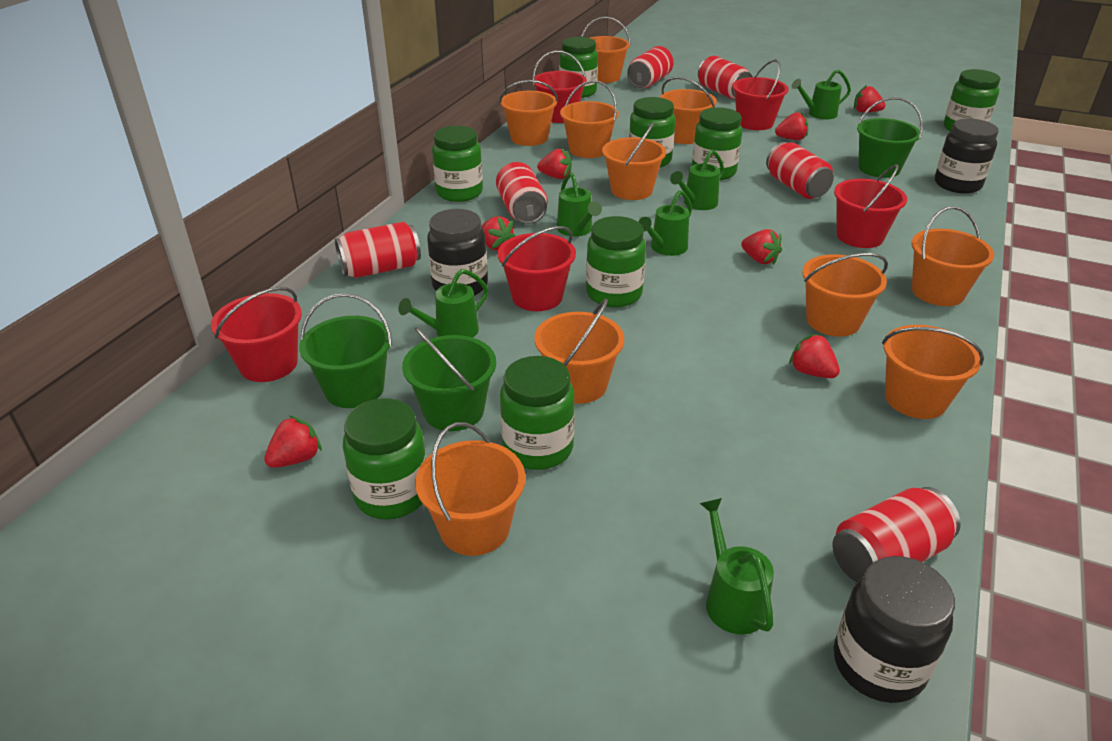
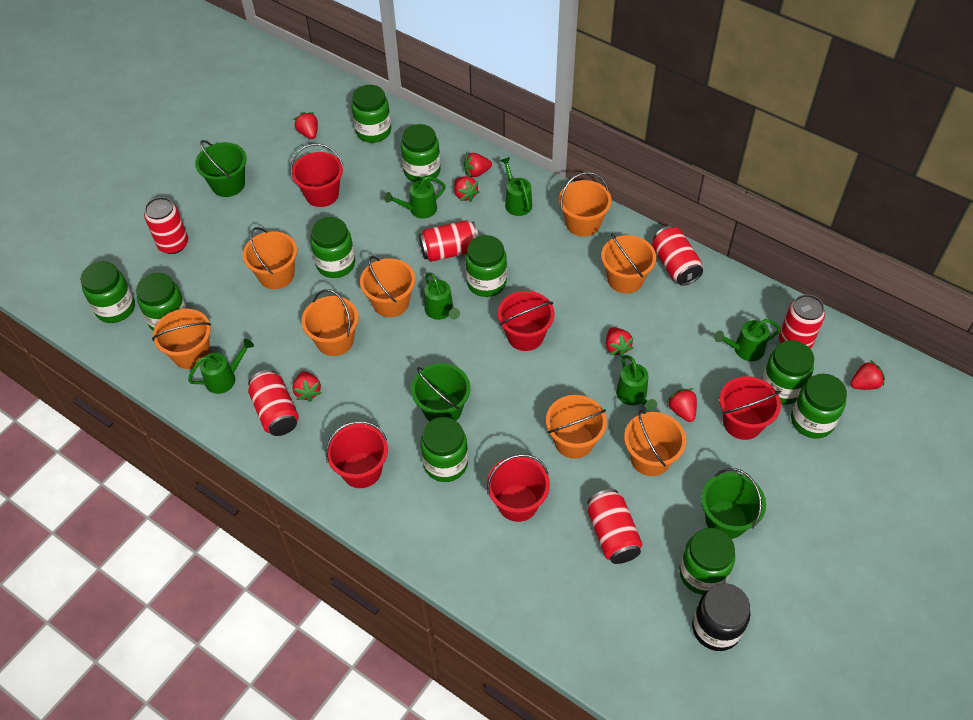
black jar: 3 -> 1
green jar: 8 -> 10
orange bucket: 10 -> 8

